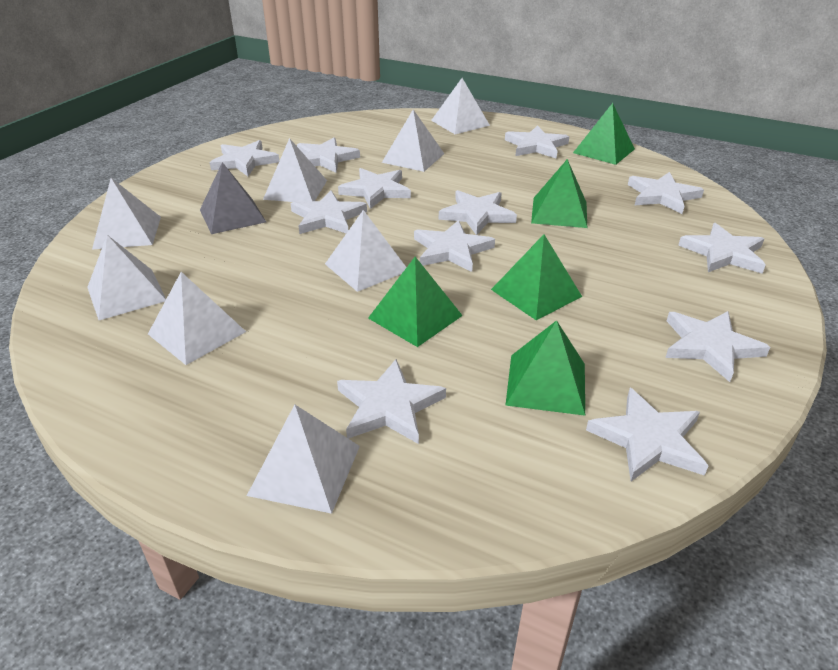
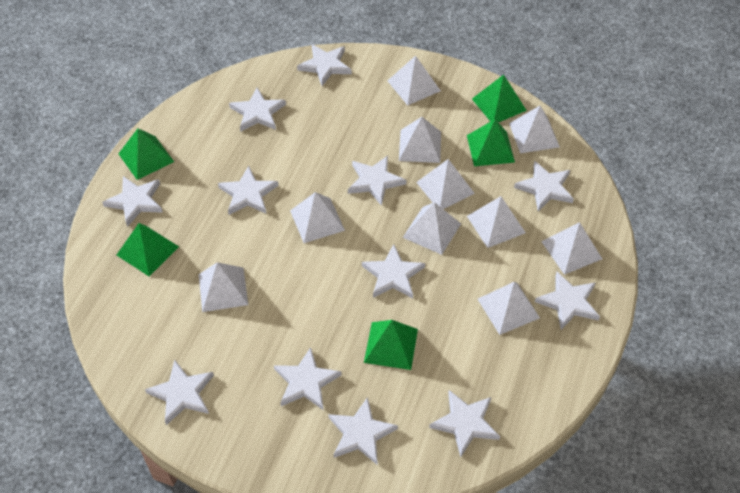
grey pyramid: 1 -> 0
white pyramid: 8 -> 10

